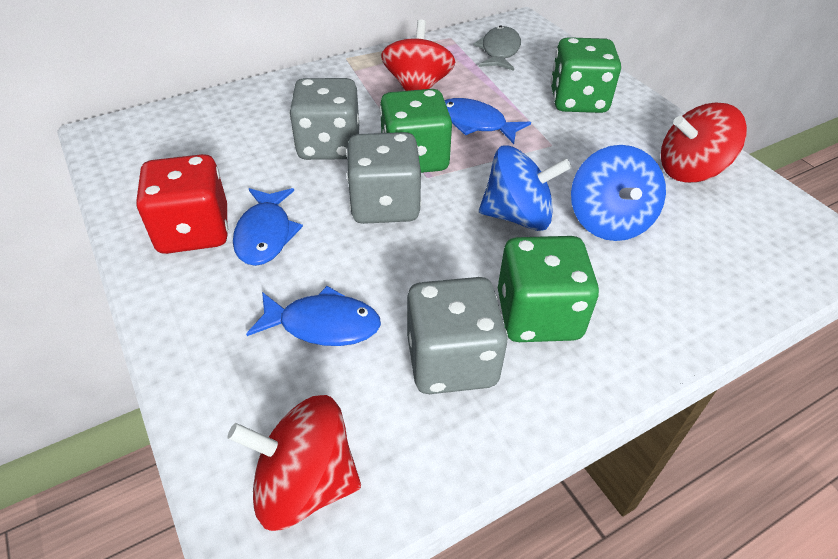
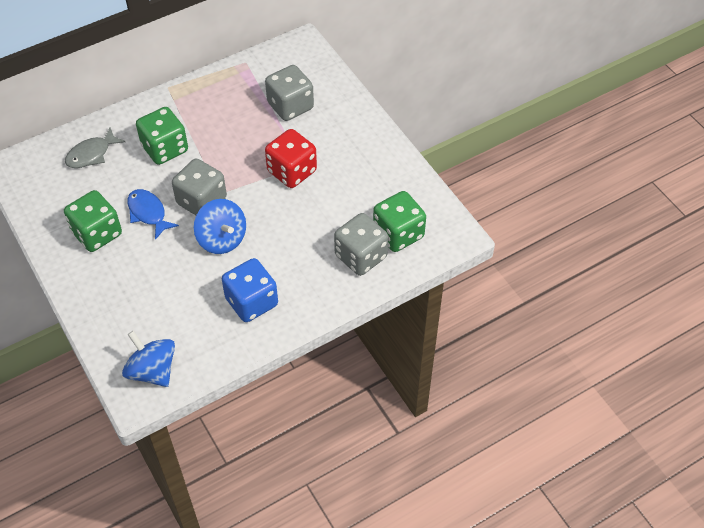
blue dice: 0 -> 1
blue fish: 3 -> 1
red spinning top: 3 -> 0

